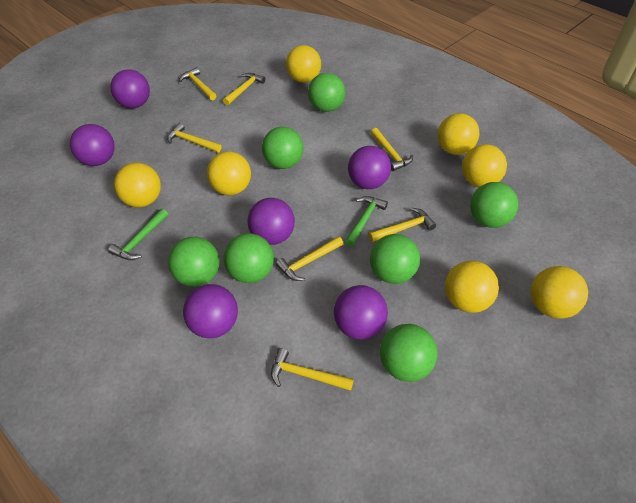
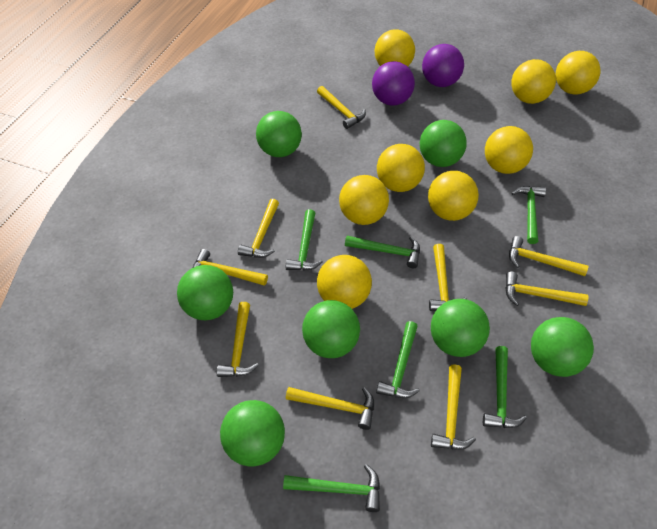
green hammer: 2 -> 6
purple ball: 6 -> 2
yellow ball: 7 -> 8
yellow hammer: 7 -> 9

